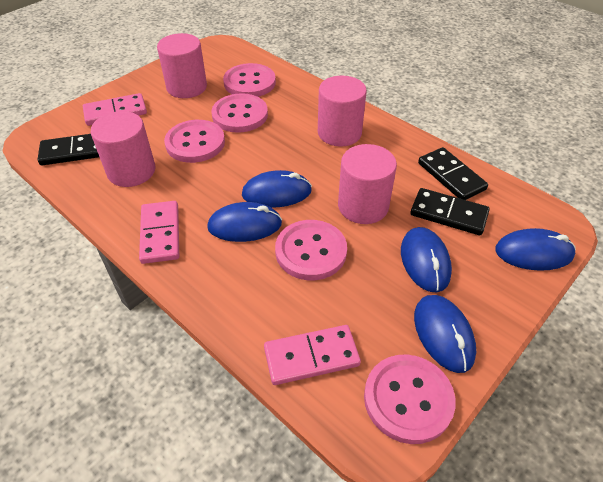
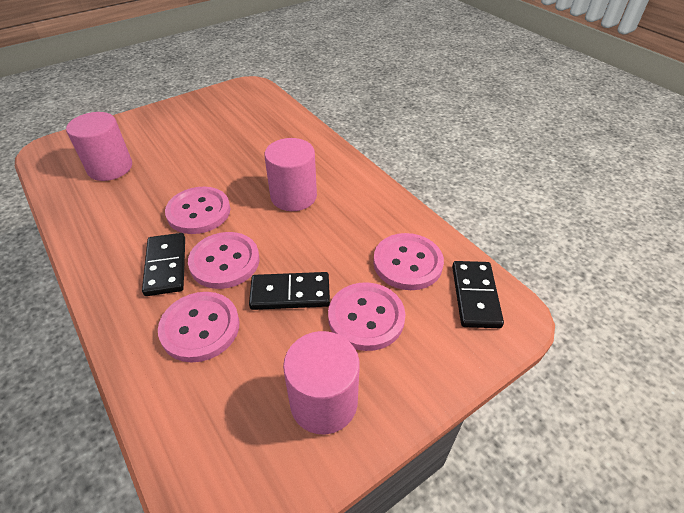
blue mouse: 5 -> 0
pink cylinder: 4 -> 3
pink domino: 3 -> 0

